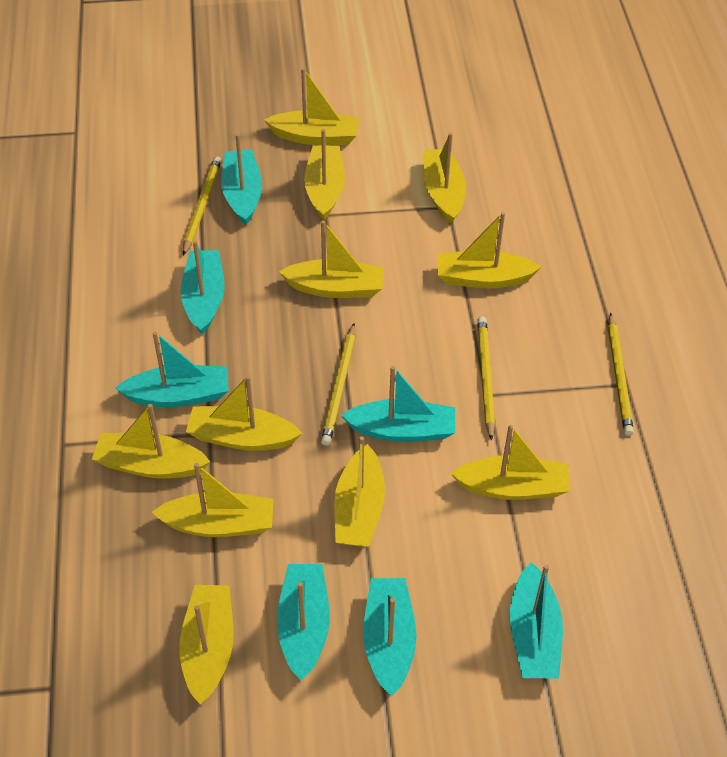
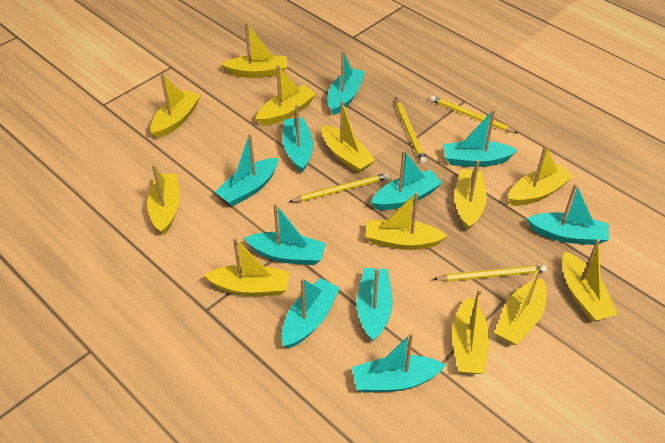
turquoise boat: 7 -> 10
yellow boat: 11 -> 12

